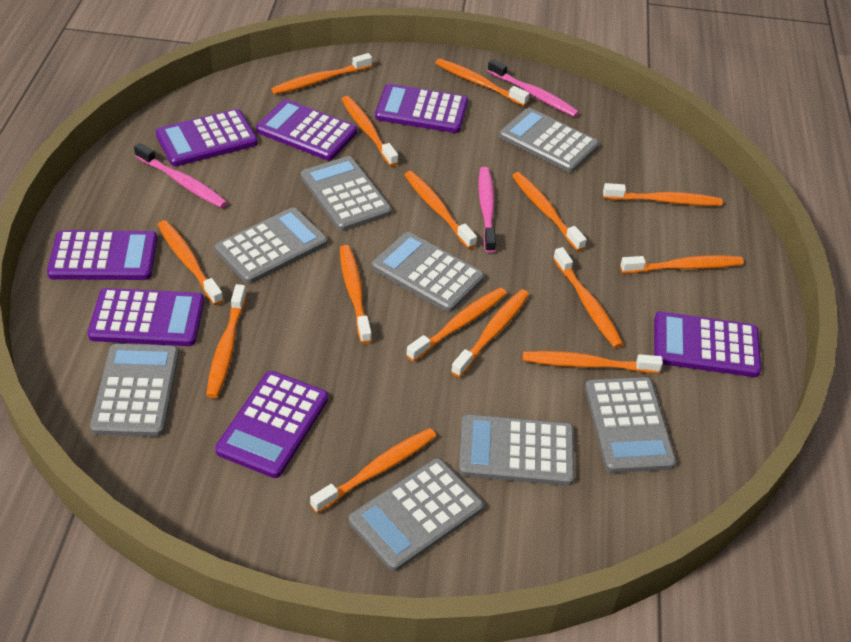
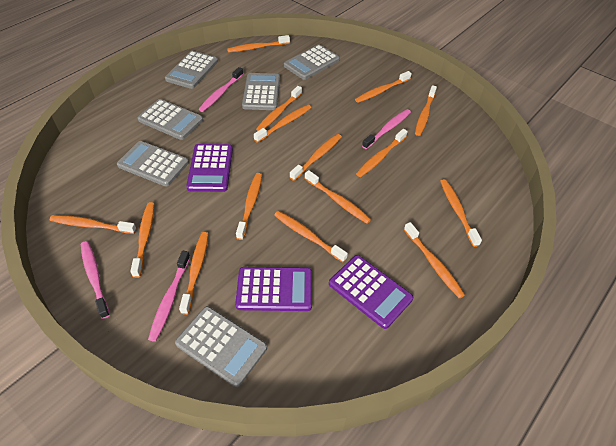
grey calculator: 8 -> 6
pink toothbrush: 3 -> 4
purple calculator: 7 -> 3

